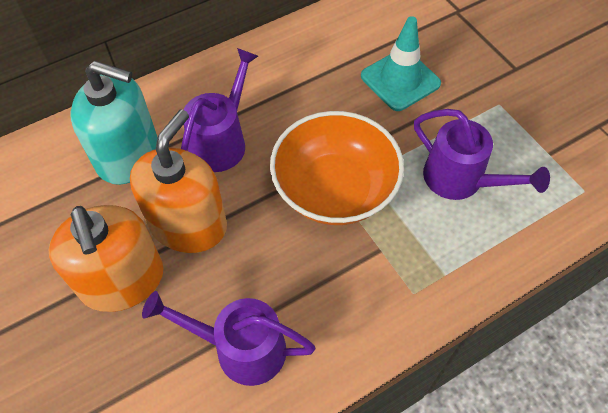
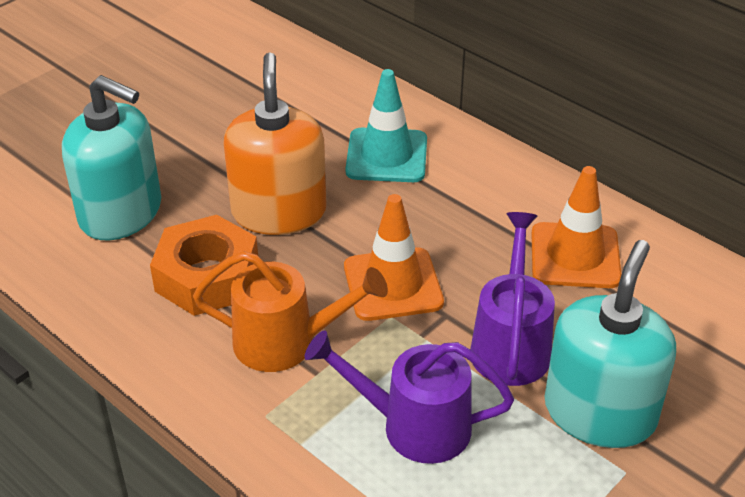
orange bowl: 1 -> 0
orange nut: 0 -> 1
orange soap dispenser: 2 -> 1
orange traffic cone: 0 -> 2
orange watering can: 0 -> 1
purple watering can: 3 -> 2
turquoise soap dispenser: 1 -> 2

